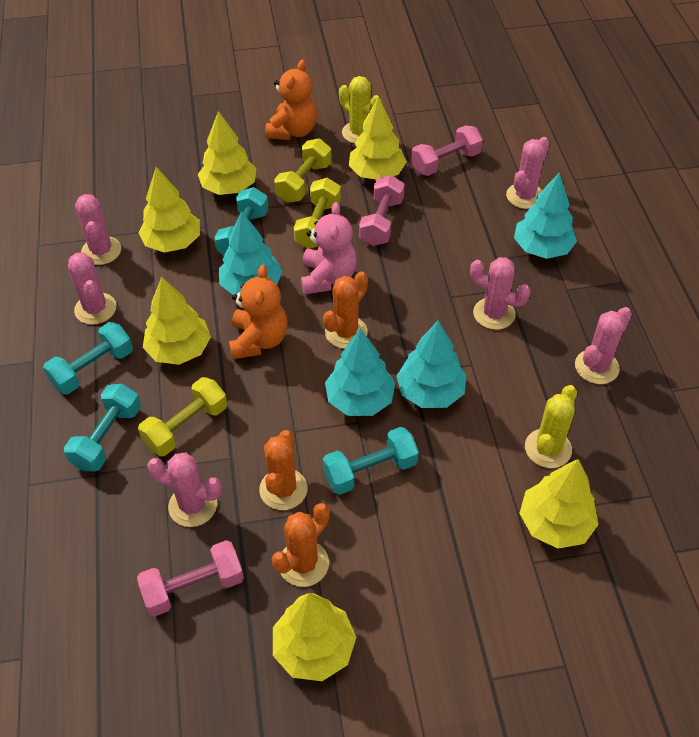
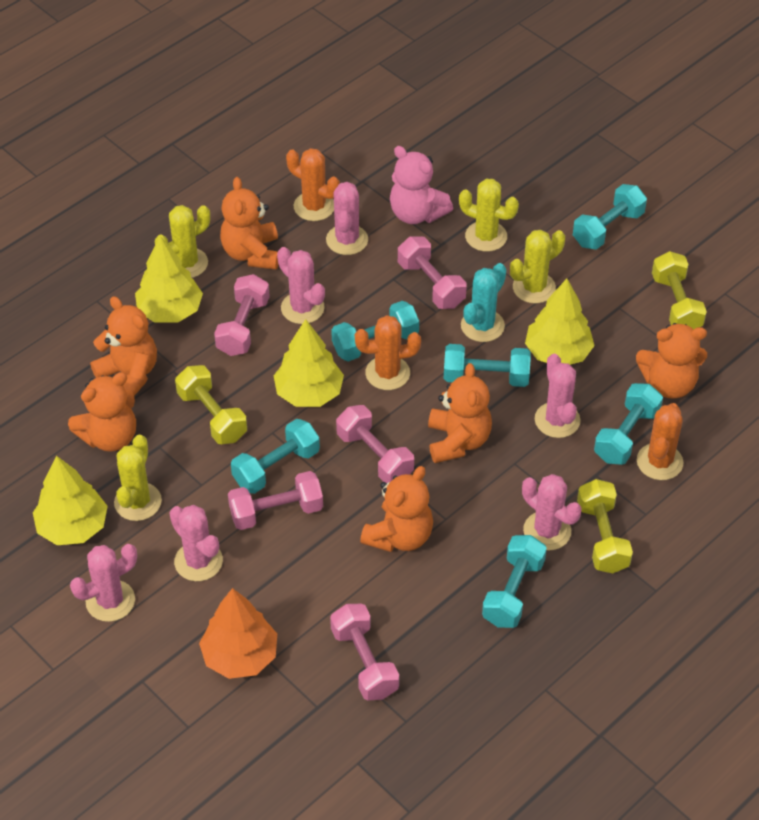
orange teddy bear: 2 -> 6
orange tree: 0 -> 1
pink dumbbell: 3 -> 5
turquoise cactus: 0 -> 1
turquoise dumbbell: 4 -> 6
turquoise tree: 4 -> 0
yellow cactus: 2 -> 4
yellow tree: 6 -> 4

